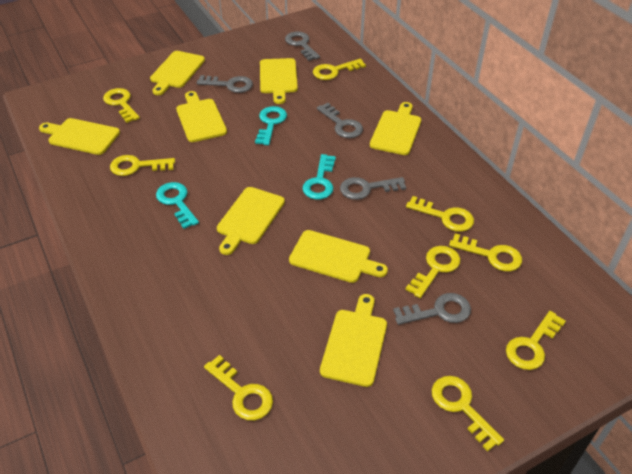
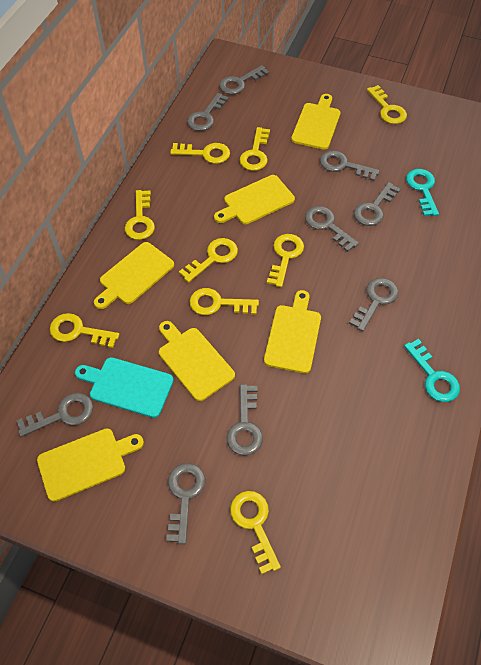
grey key: 5 -> 9
turquoise cutting board: 0 -> 1
turquoise key: 3 -> 2
yellow cutting board: 8 -> 6

